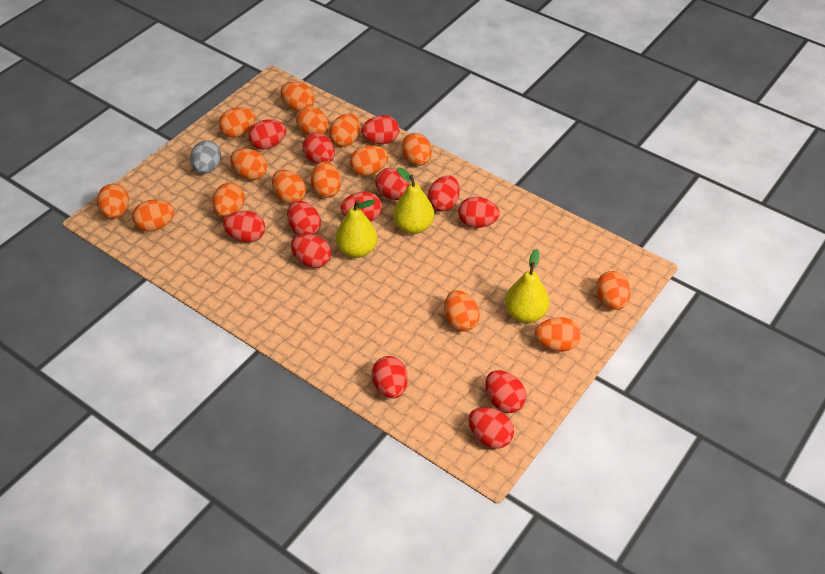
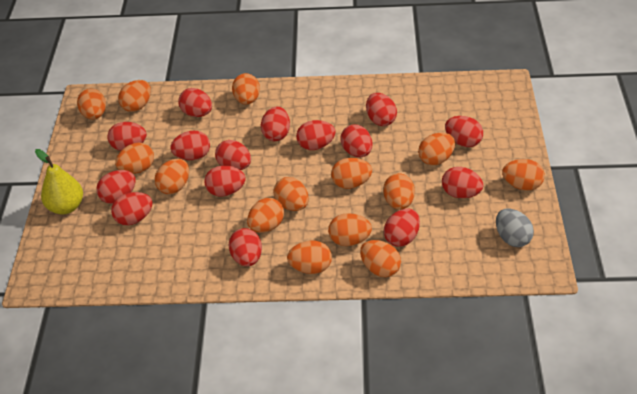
orange egg: 15 -> 14
red egg: 13 -> 15
yellow pear: 3 -> 1

